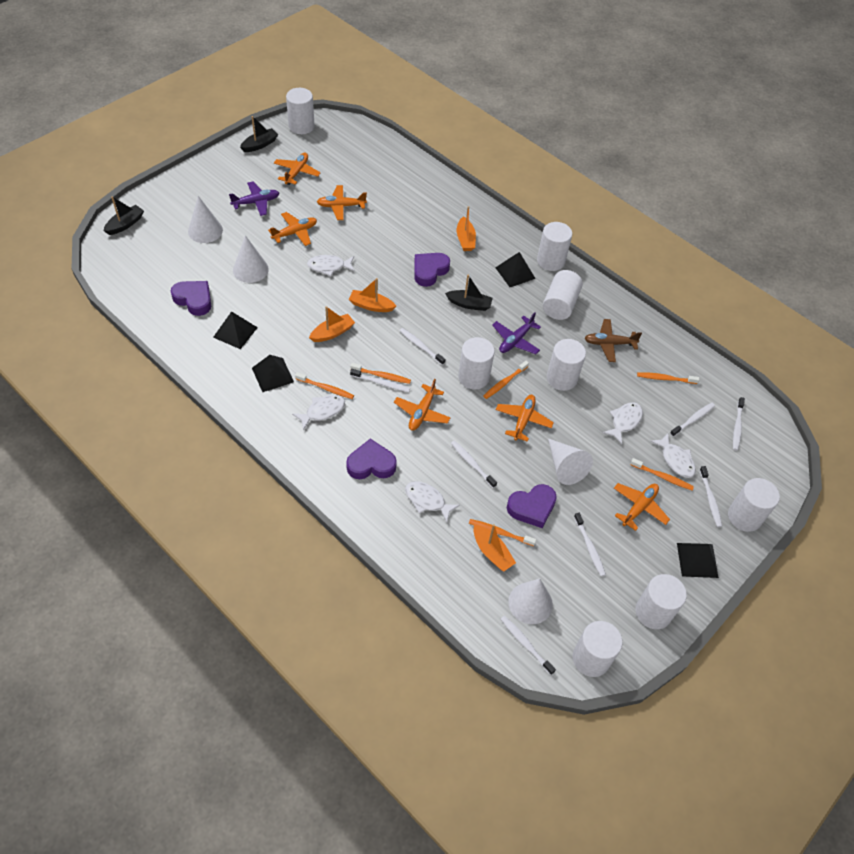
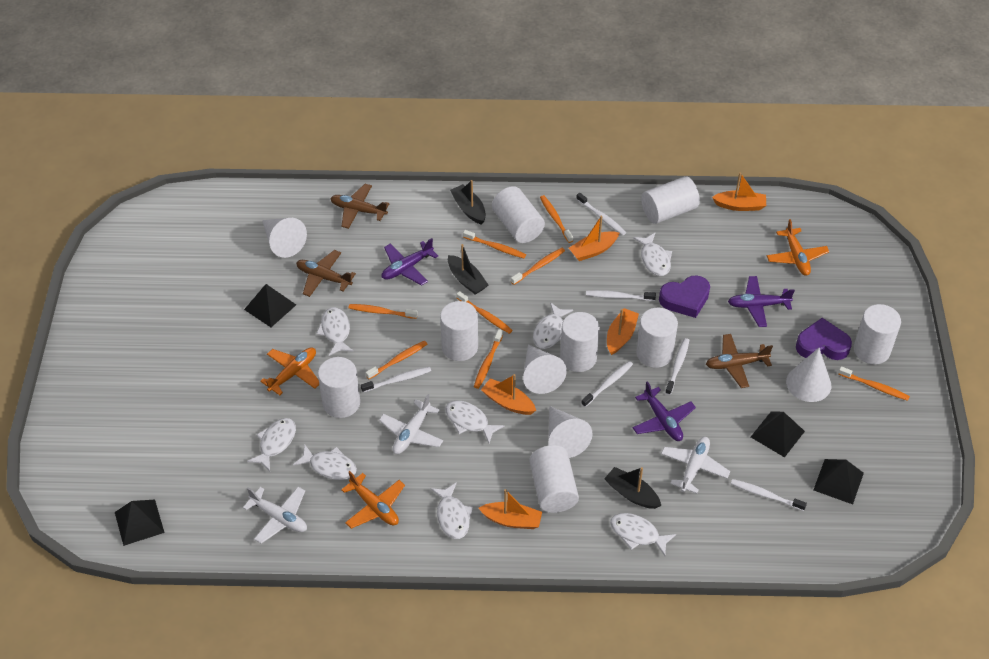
brown plane: 1 -> 3
orange boat: 4 -> 5
orange plane: 6 -> 3
orange toothbrush: 6 -> 8
purple heart: 4 -> 2
purple plane: 2 -> 3
white fish: 5 -> 8
white plane: 0 -> 3
white toothbrush: 8 -> 6

